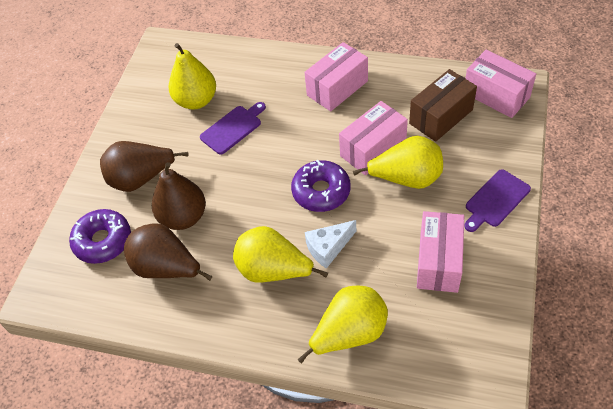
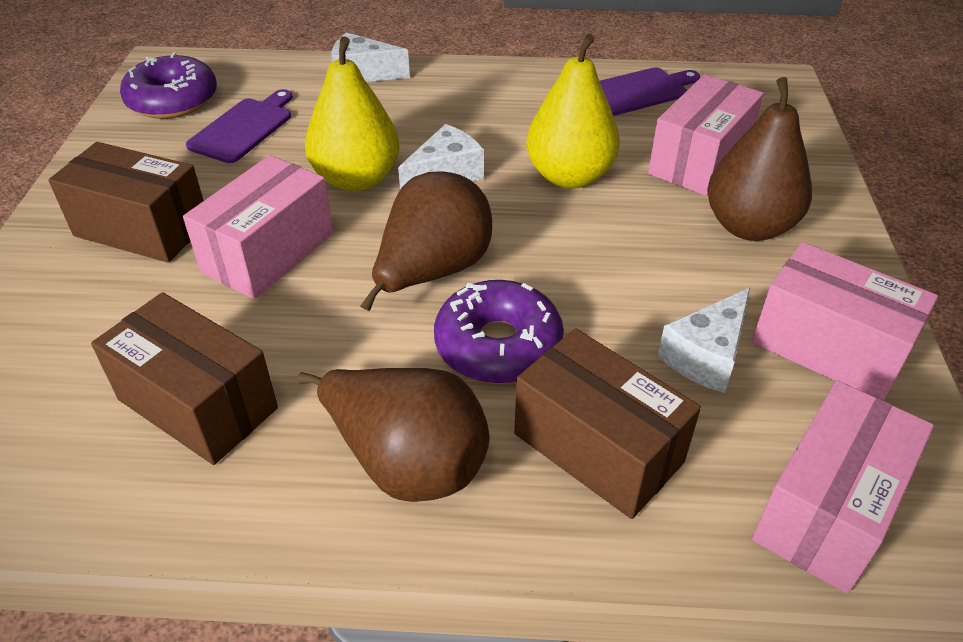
brown box: 1 -> 3
white cheese: 1 -> 3
yellow pear: 4 -> 2

